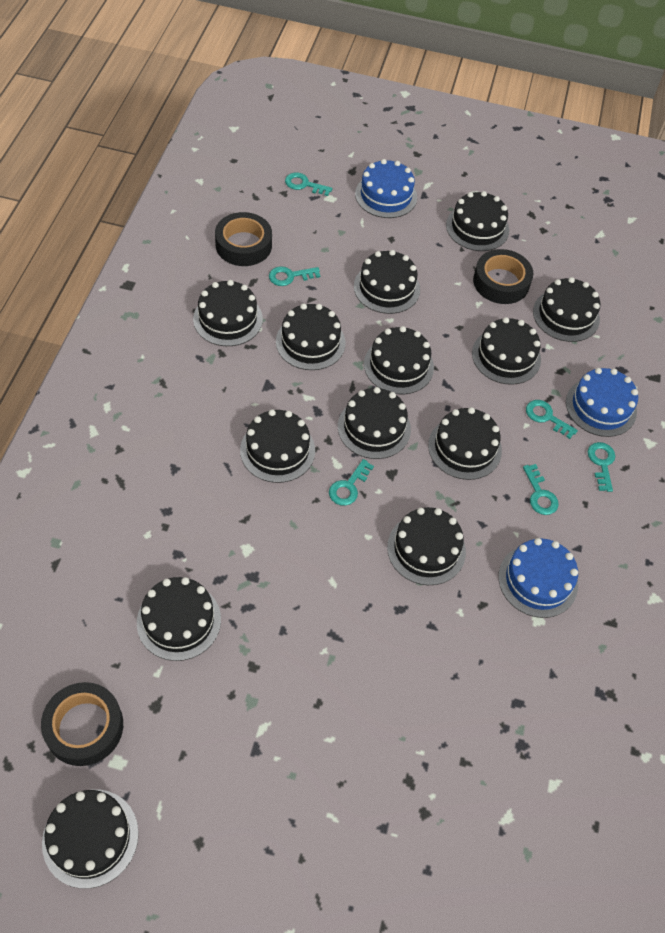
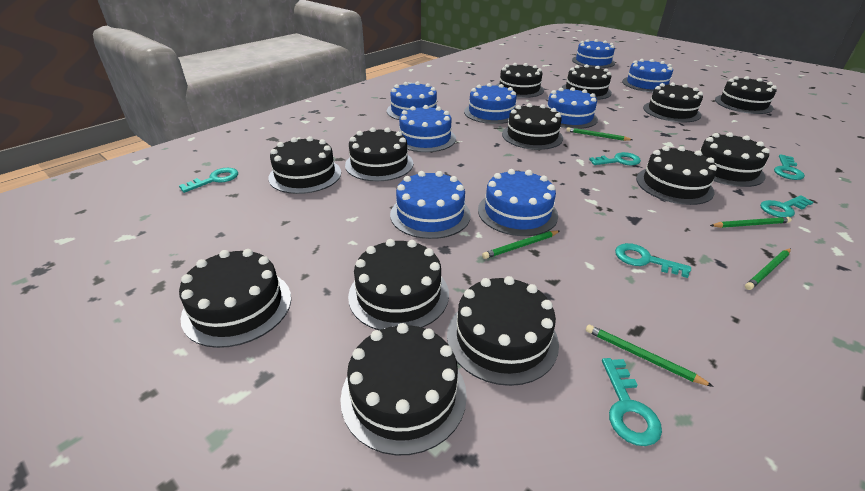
black tape: 3 -> 0
blue cake: 3 -> 8
green pencil: 0 -> 5

